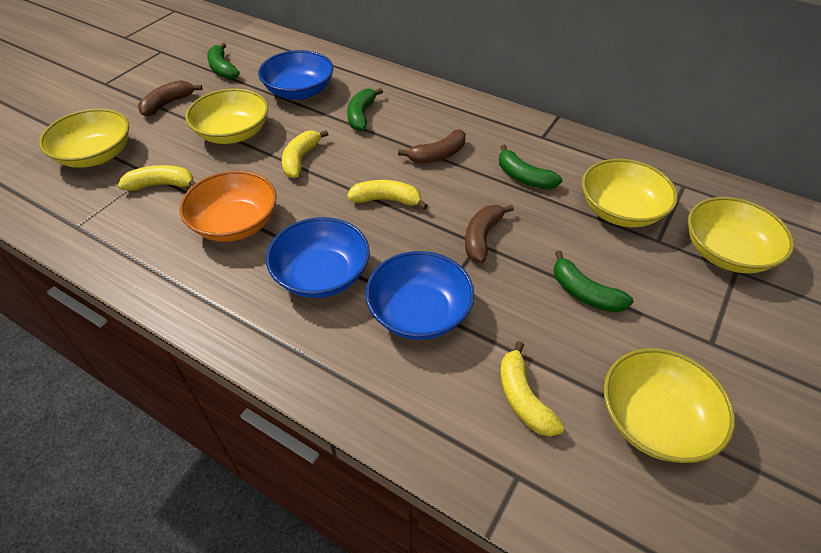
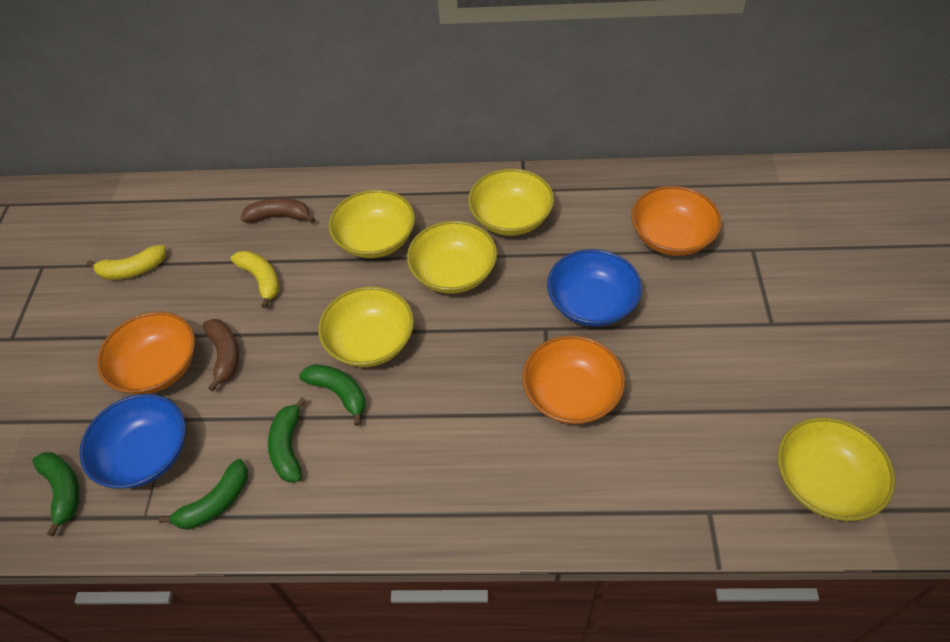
blue bowl: 3 -> 2
brown banana: 3 -> 2
orange bowl: 1 -> 3
yellow banana: 4 -> 2

